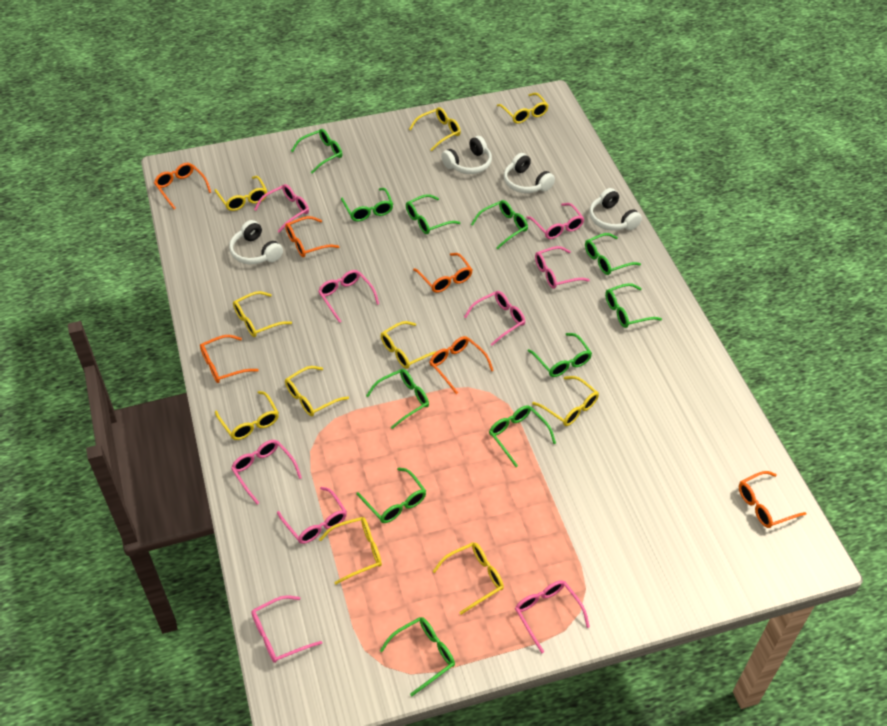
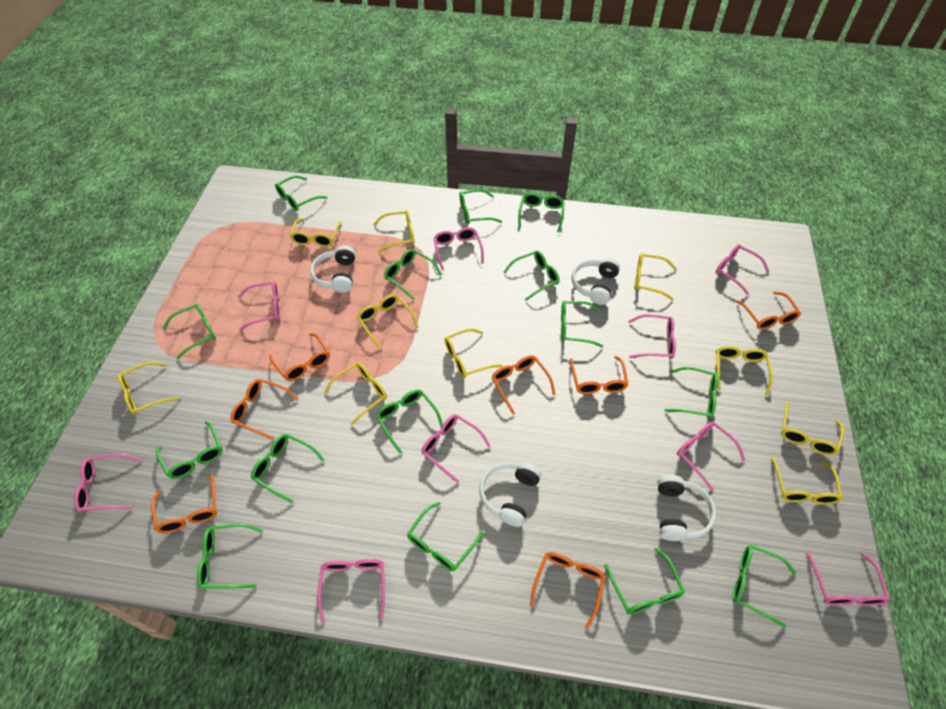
green glasses: 11 -> 15
orange glasses: 6 -> 7

